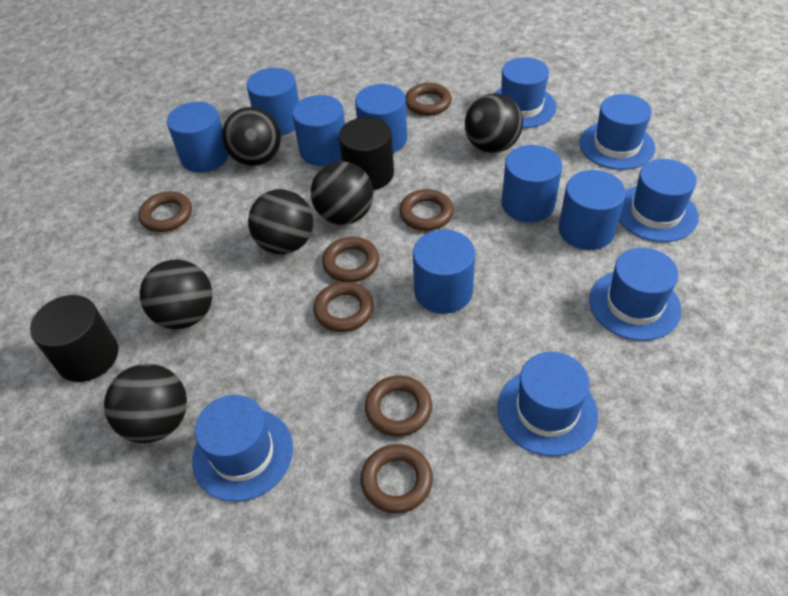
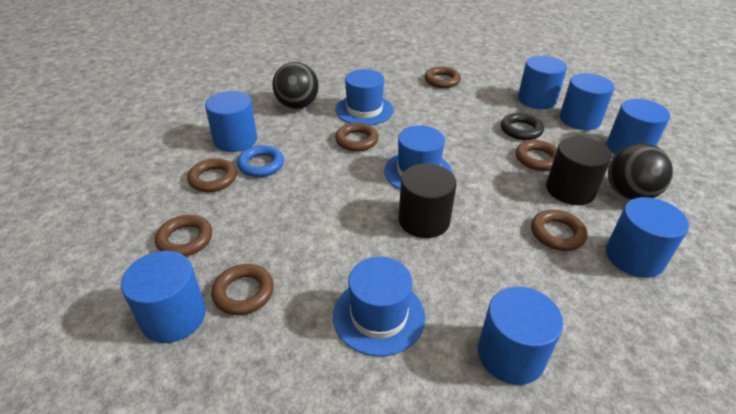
black ball: 6 -> 2
black ring: 0 -> 1
blue hat: 6 -> 3
blue ring: 0 -> 1

